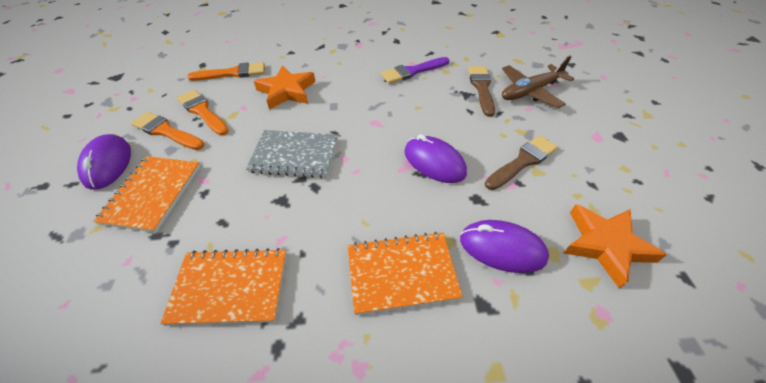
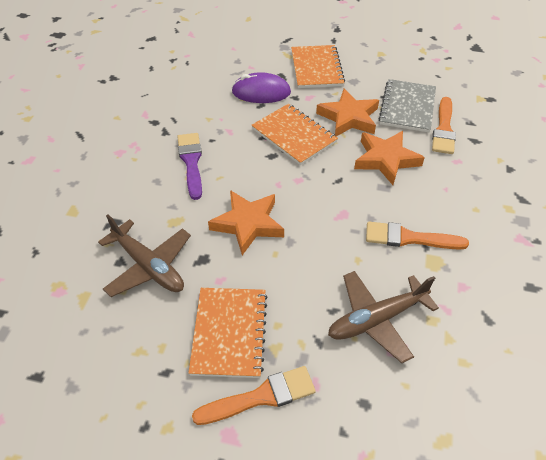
brown brush: 2 -> 0
brown plane: 1 -> 2
orange star: 2 -> 3
purple mouse: 3 -> 1

